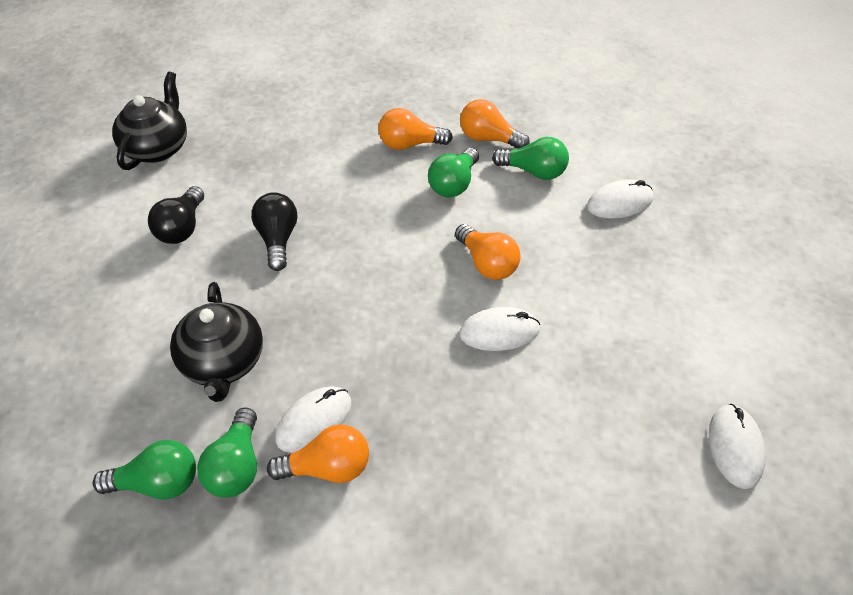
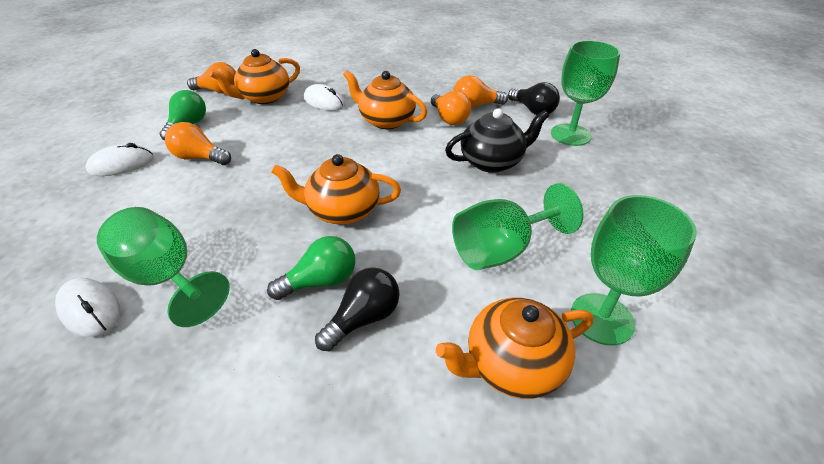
black teapot: 2 -> 1
green goblet: 0 -> 4
green light bulb: 4 -> 2
orange teapot: 0 -> 4
white mouse: 4 -> 3

